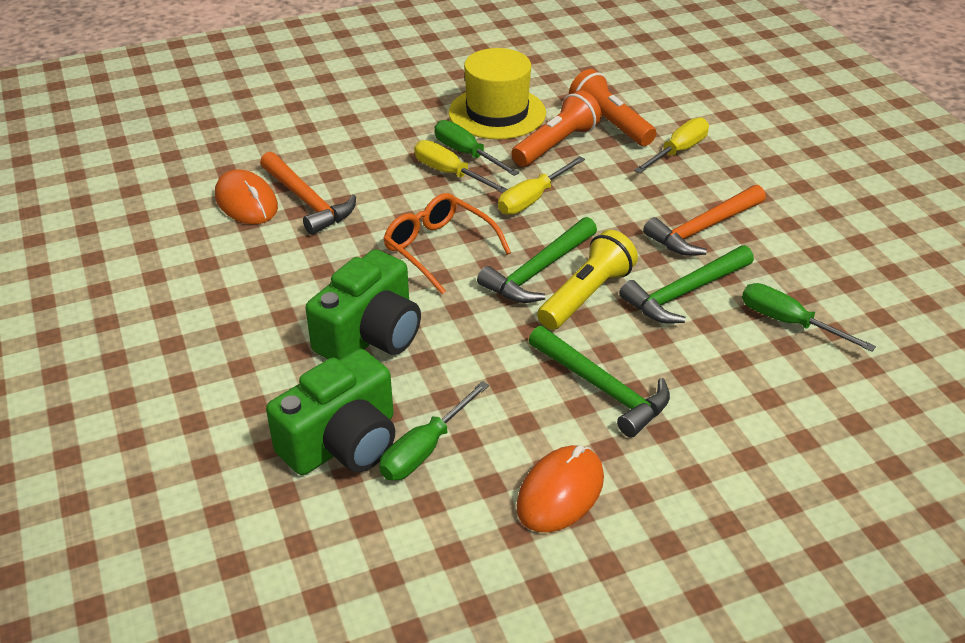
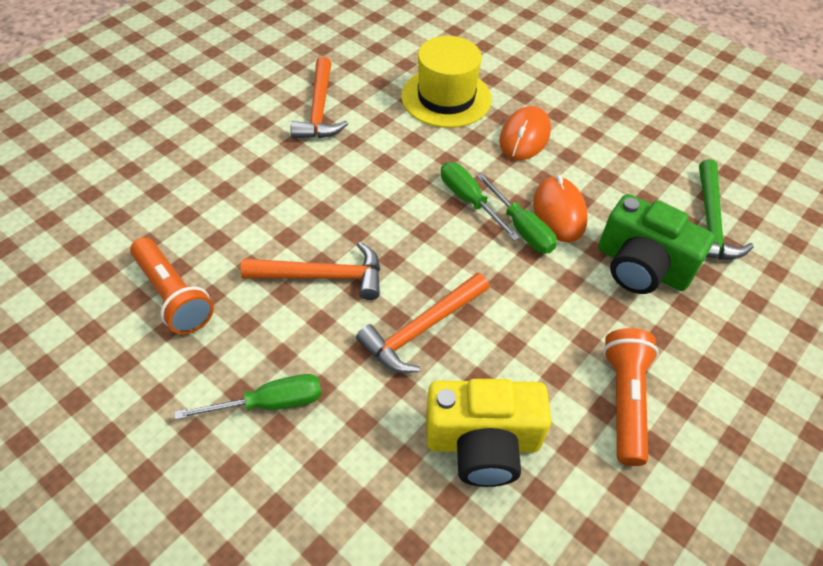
green camera: 2 -> 1
green hammer: 3 -> 1
orange glasses: 1 -> 0
orange hammer: 2 -> 3
yellow camera: 0 -> 1
yellow flashlight: 1 -> 0
yellow screwdriver: 3 -> 0

